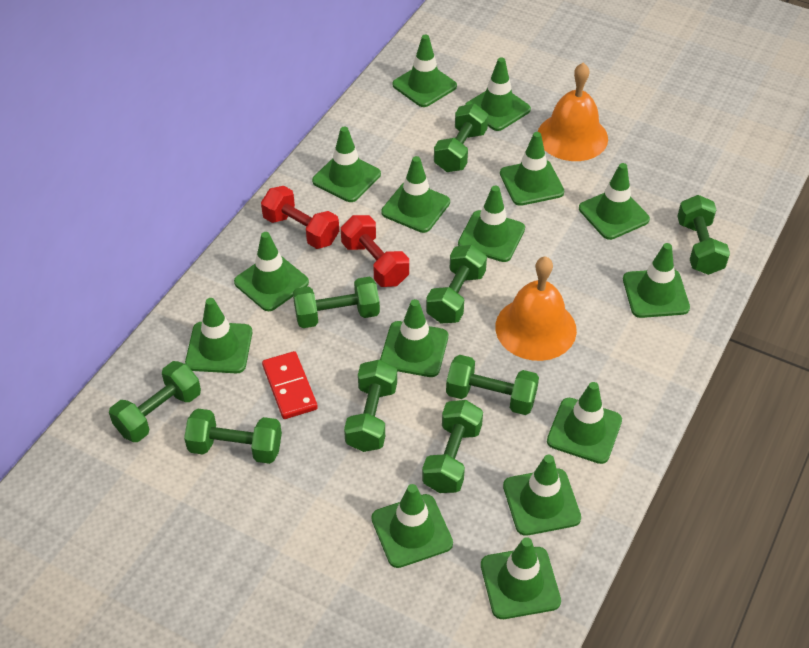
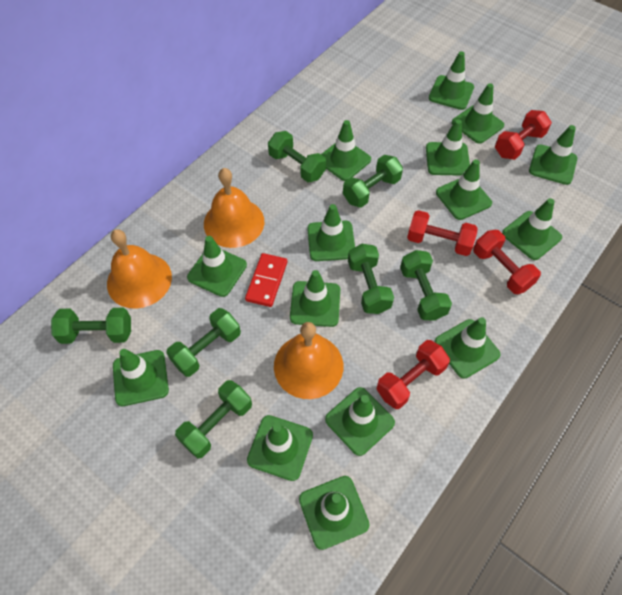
green dumbbell: 9 -> 7
orange bell: 2 -> 3
red dumbbell: 2 -> 4

